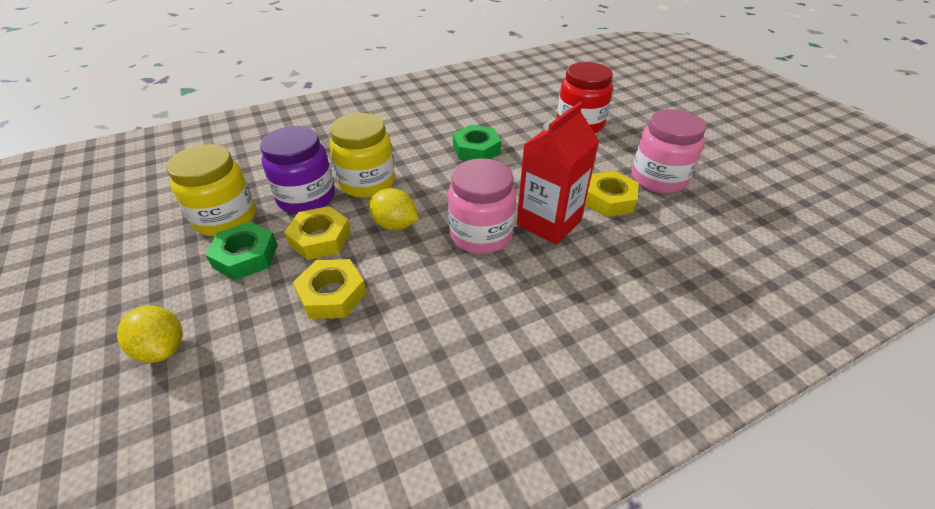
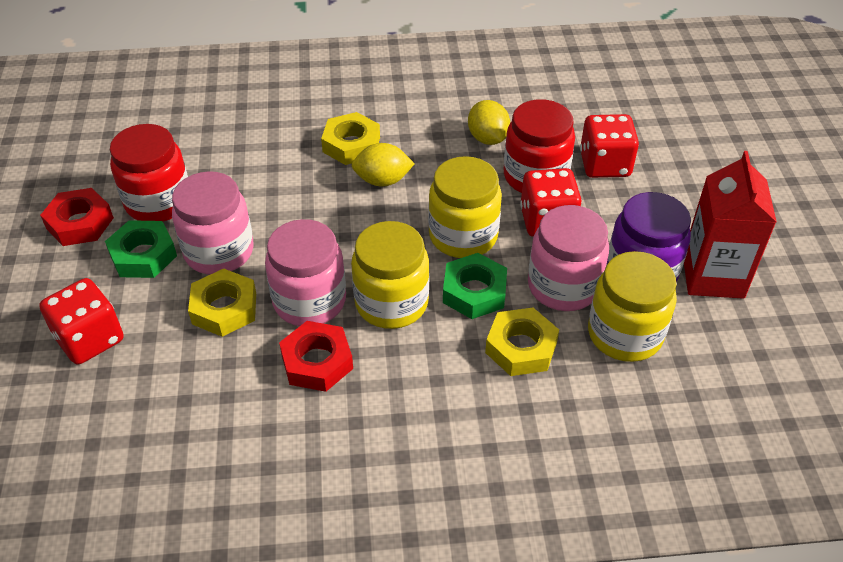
pink jar: 2 -> 3
red dice: 0 -> 3
red jar: 1 -> 2
red nut: 0 -> 2
yellow jar: 2 -> 3

